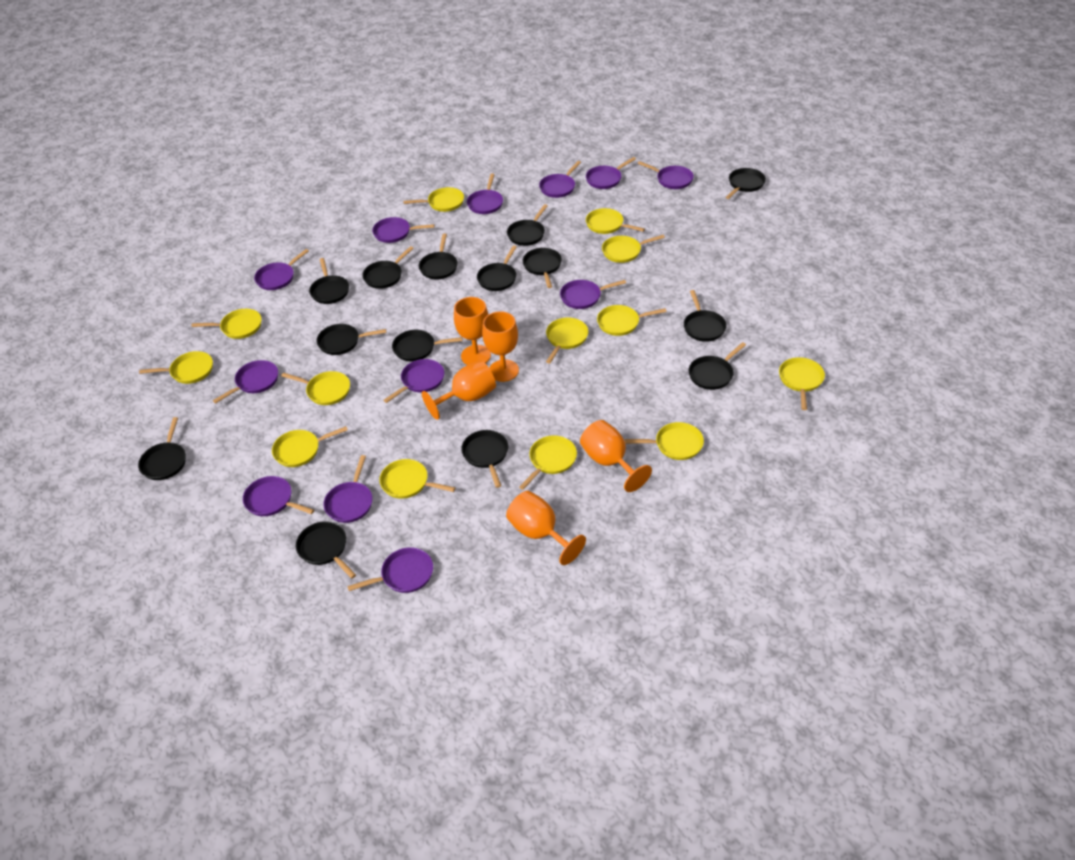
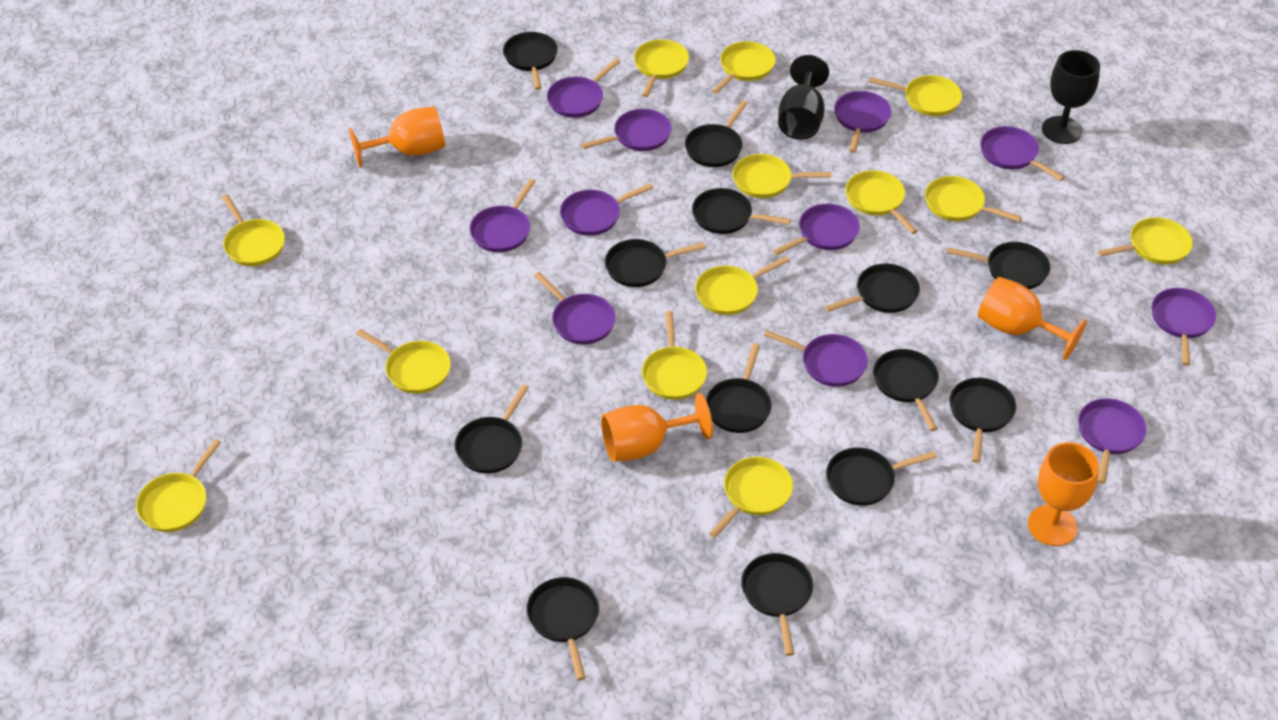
black goblet: 0 -> 2
black pan: 14 -> 13
orange goblet: 5 -> 4
purple pan: 12 -> 11

